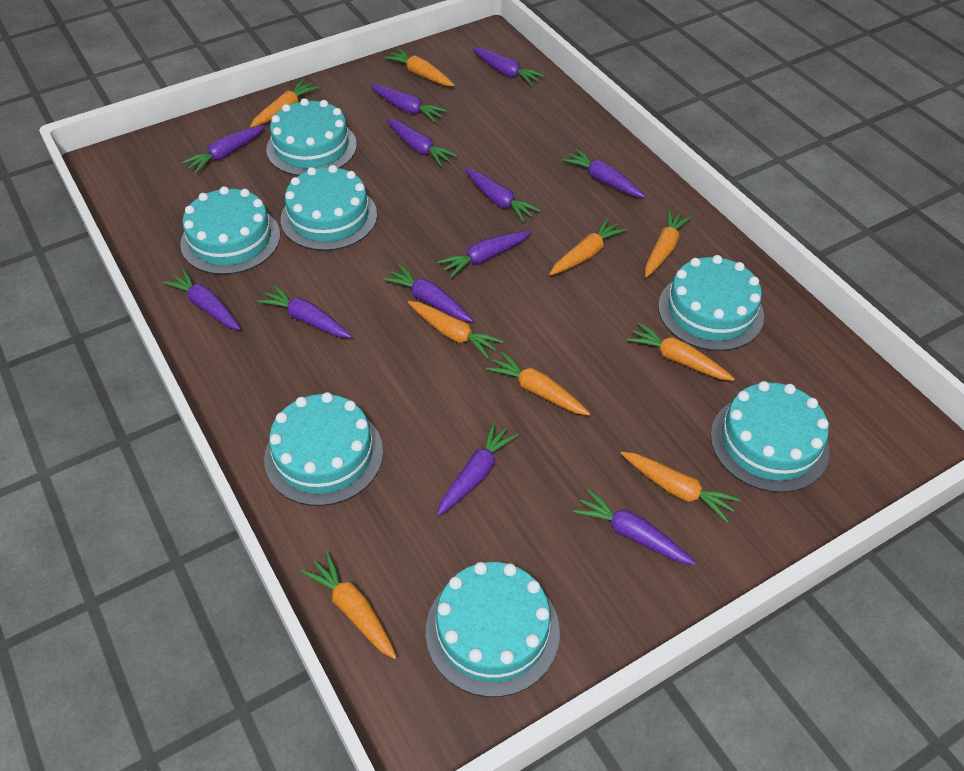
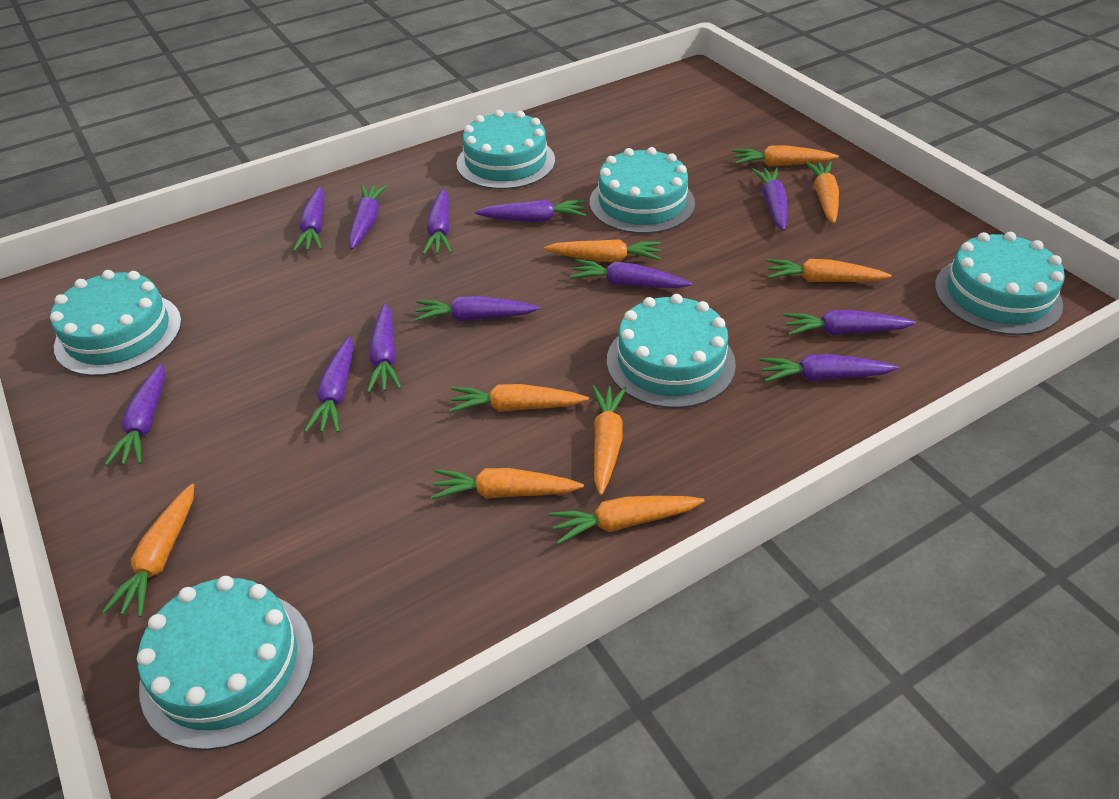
turquoise cake: 7 -> 6

